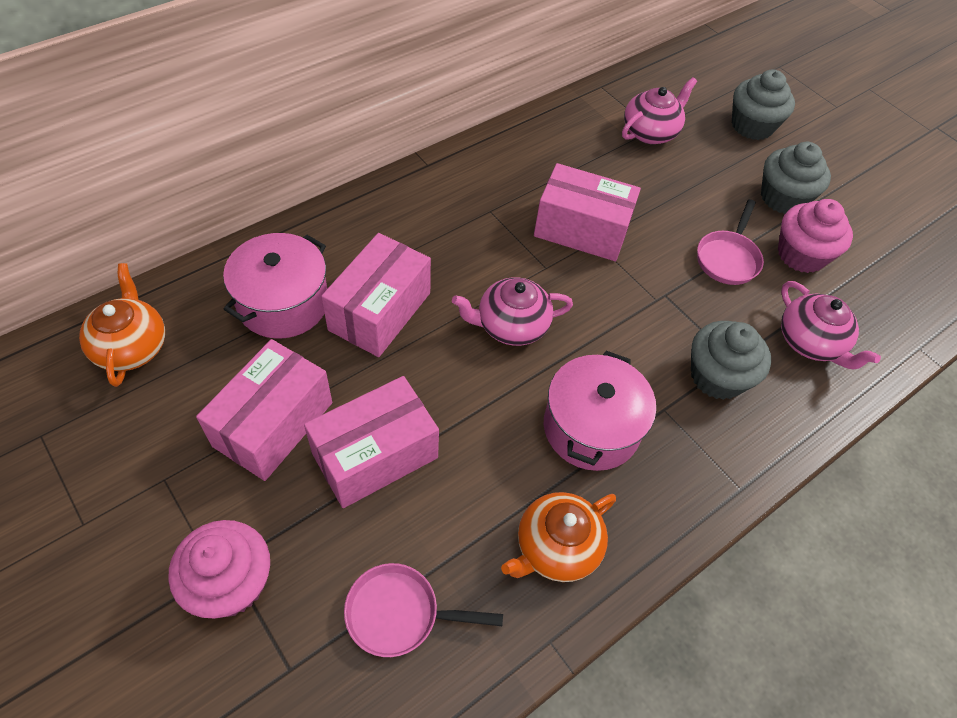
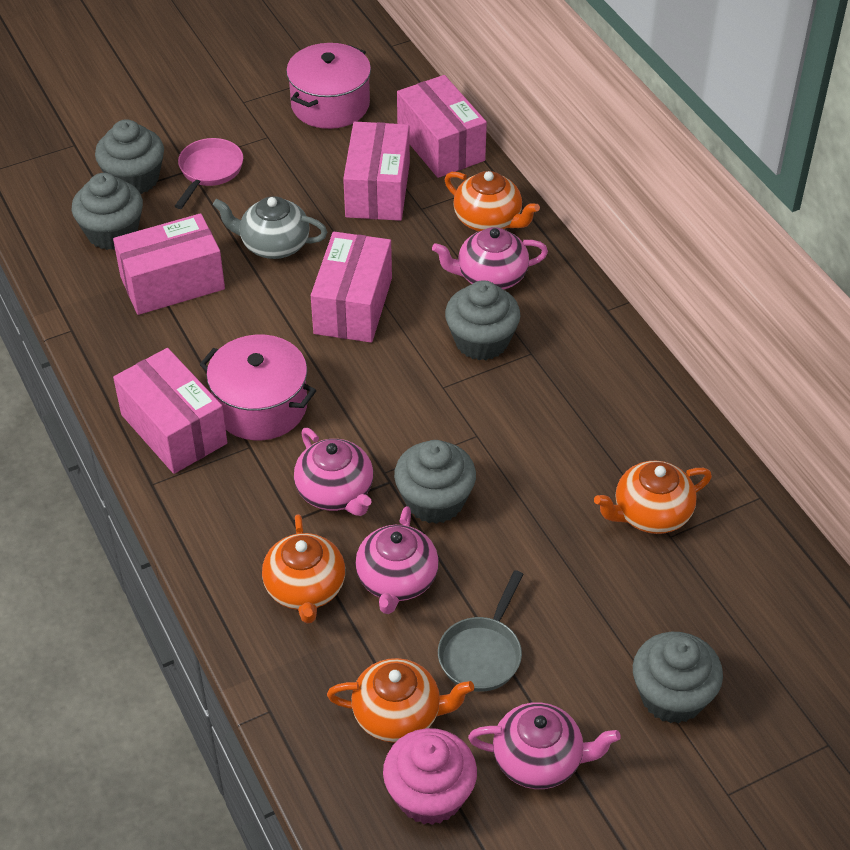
grey cupcake: 3 -> 5
grey pan: 0 -> 1
grey teapot: 0 -> 1
orange teapot: 2 -> 4
pink box: 4 -> 5
pink cupcake: 2 -> 1
pink pan: 2 -> 1
pink teapot: 3 -> 4

